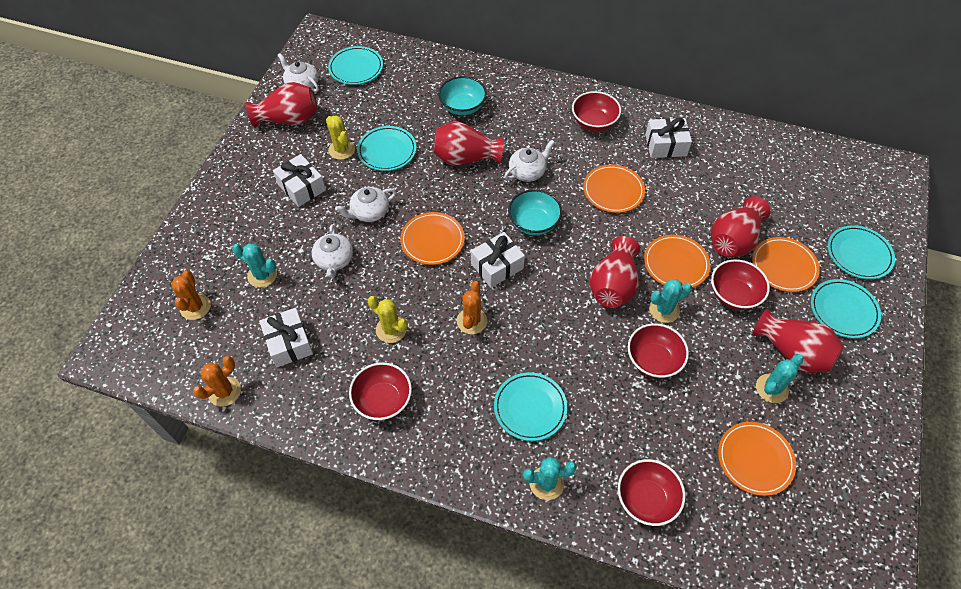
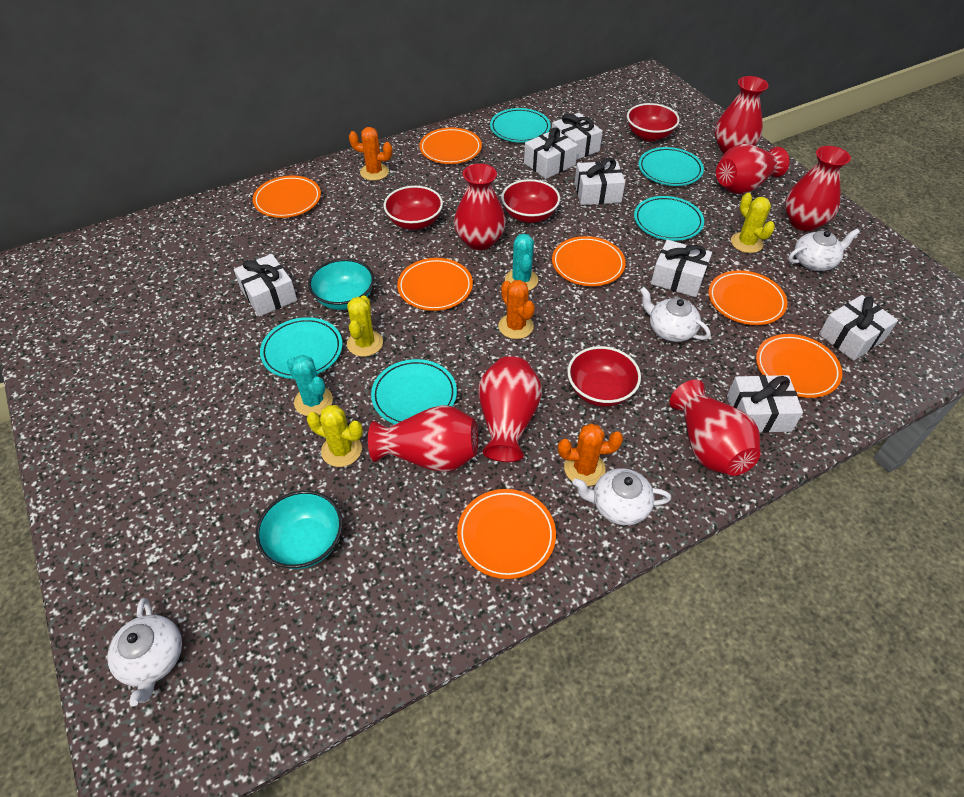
orange plate: 5 -> 7
red bowl: 5 -> 4
red vase: 5 -> 7
turquoise cactus: 4 -> 2
white gift: 4 -> 7
yellow cactus: 2 -> 3

